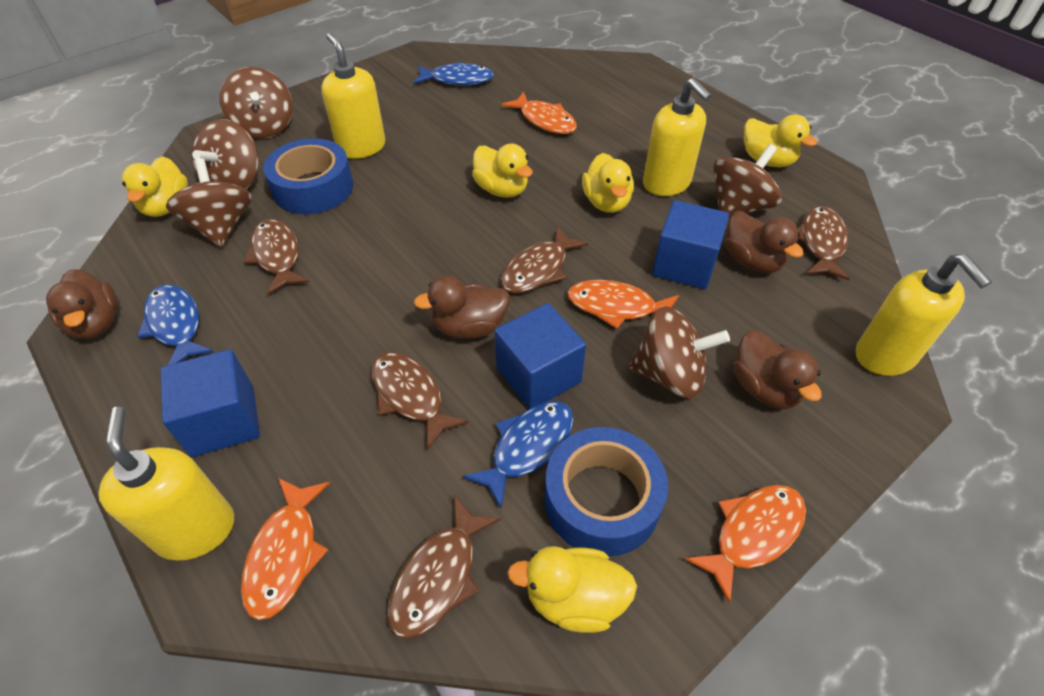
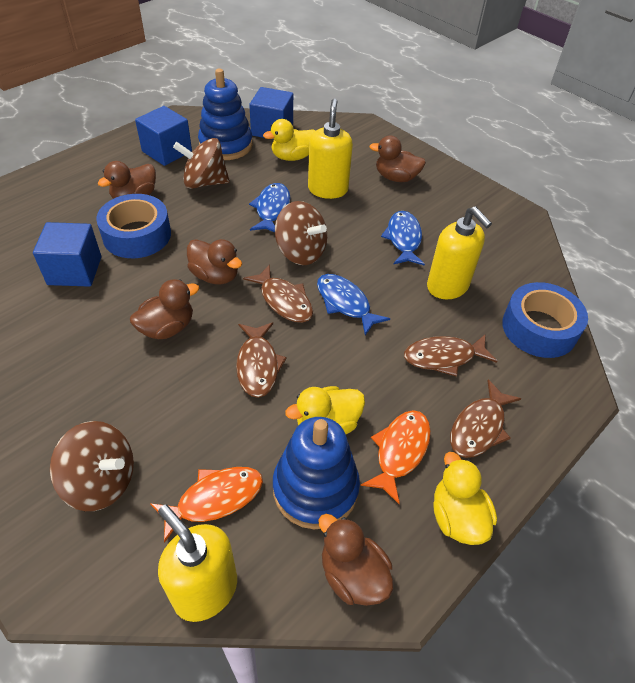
blue stacking toy: 0 -> 2
brown duck: 4 -> 5
brown fish: 5 -> 4
brown spinning top: 5 -> 3
orange fish: 4 -> 2
yellow duck: 5 -> 3
yellow soap dispenser: 4 -> 3

